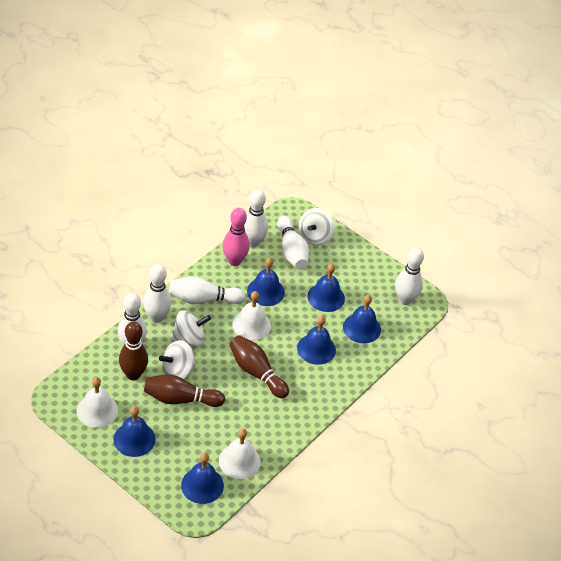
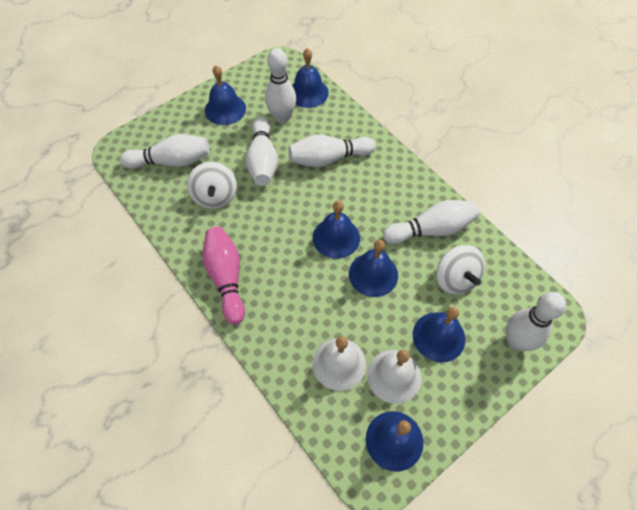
brown bowling pin: 3 -> 0
white bell: 3 -> 2
white spinning top: 3 -> 2

